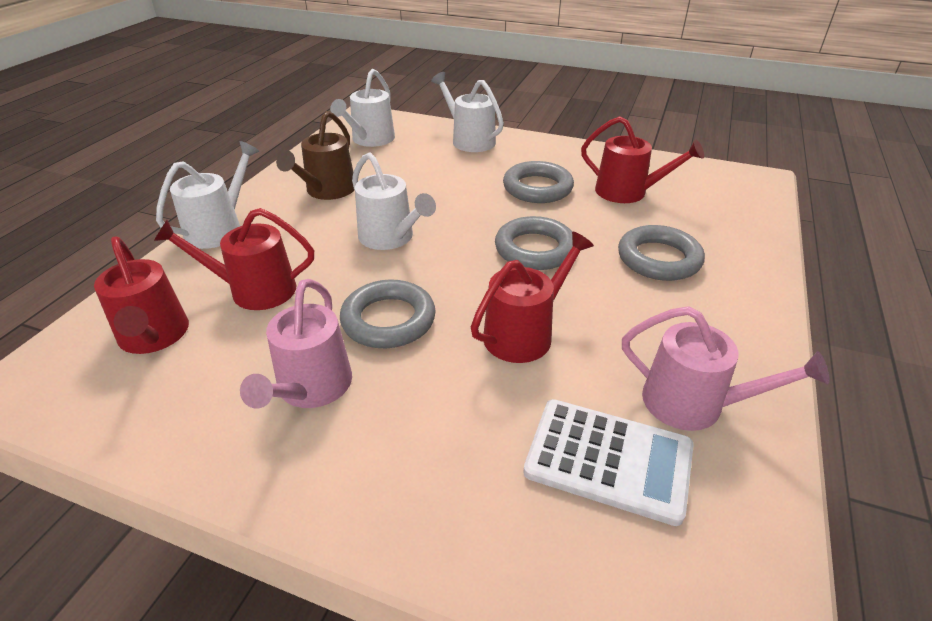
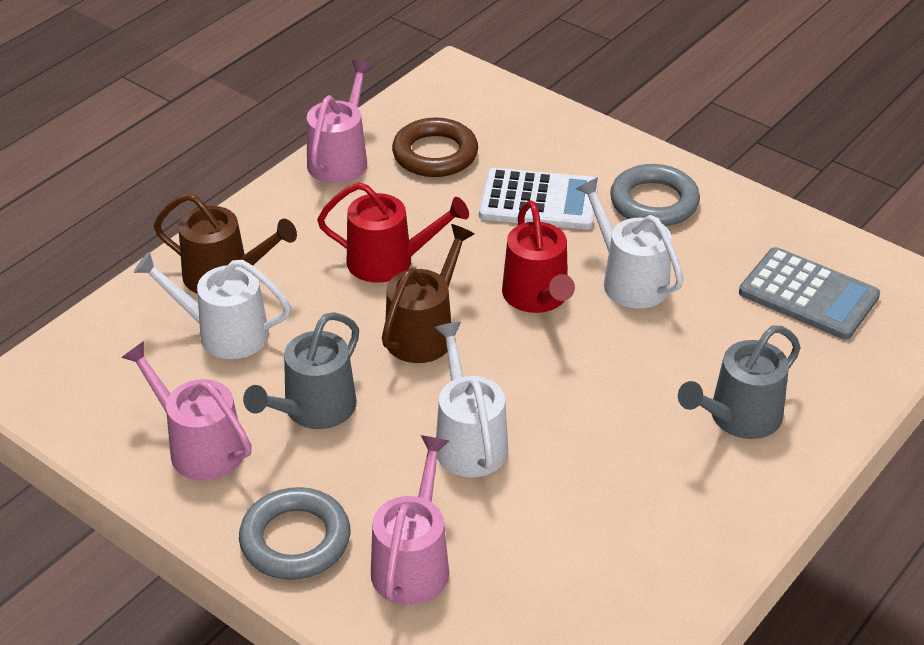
brown ring: 0 -> 1
brown watering can: 1 -> 2
grey calculator: 0 -> 1
grey ring: 4 -> 2
grey watering can: 0 -> 2
pink watering can: 2 -> 3
red watering can: 4 -> 2
white watering can: 4 -> 3

